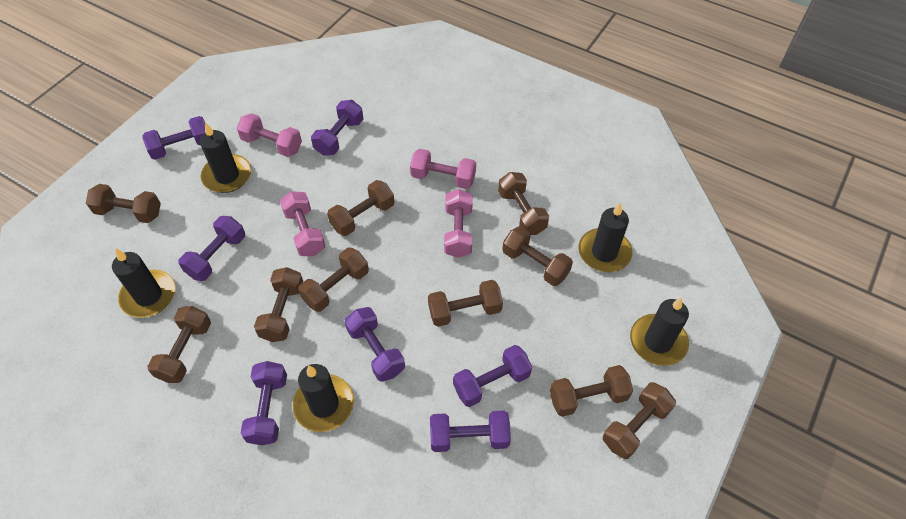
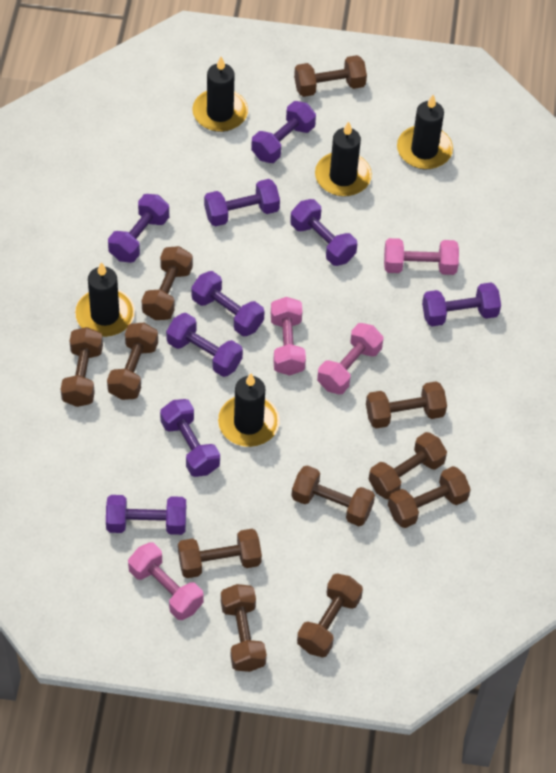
brown dumbbell: 10 -> 11
purple dumbbell: 7 -> 9

